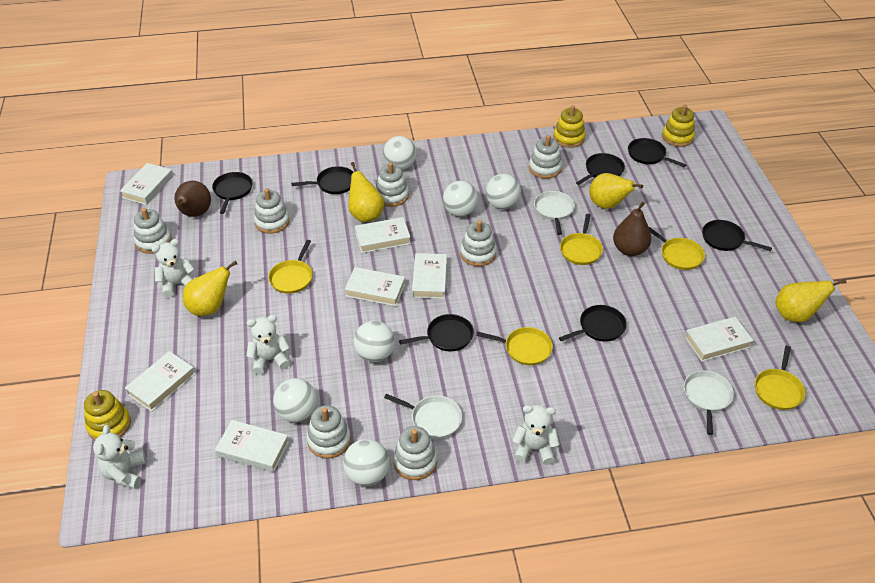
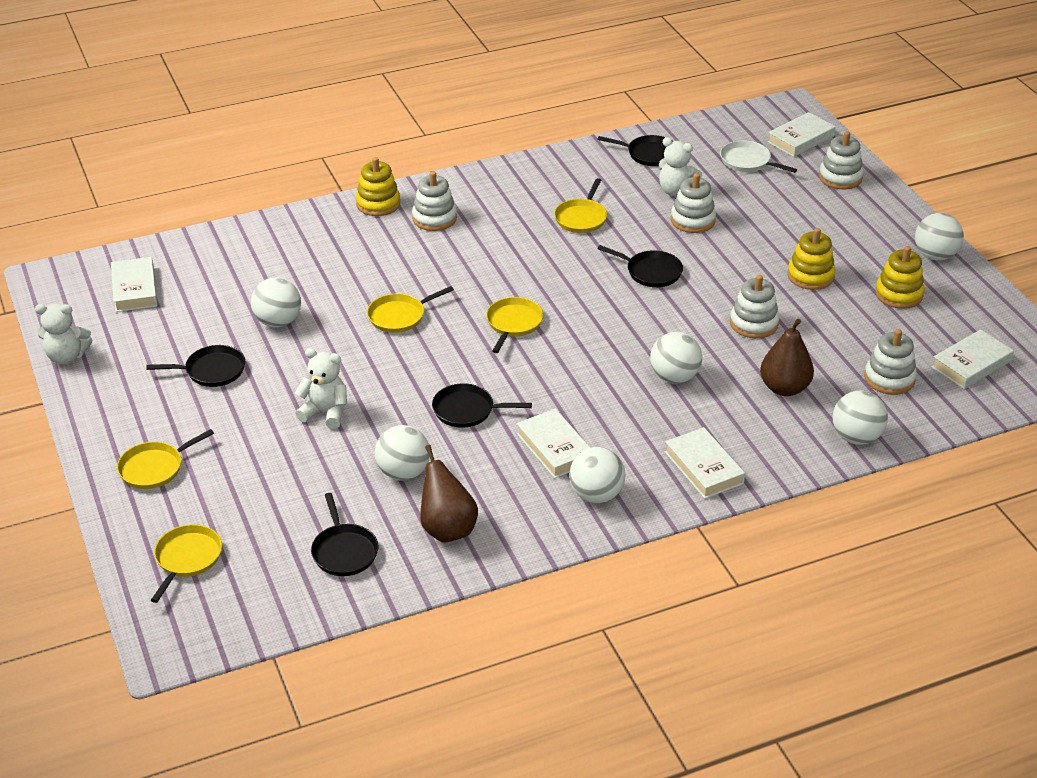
black pan: 7 -> 5
white book: 7 -> 5
white pan: 3 -> 1
white stacking toy: 7 -> 5
white teddy bear: 4 -> 3
yellow pear: 4 -> 0

